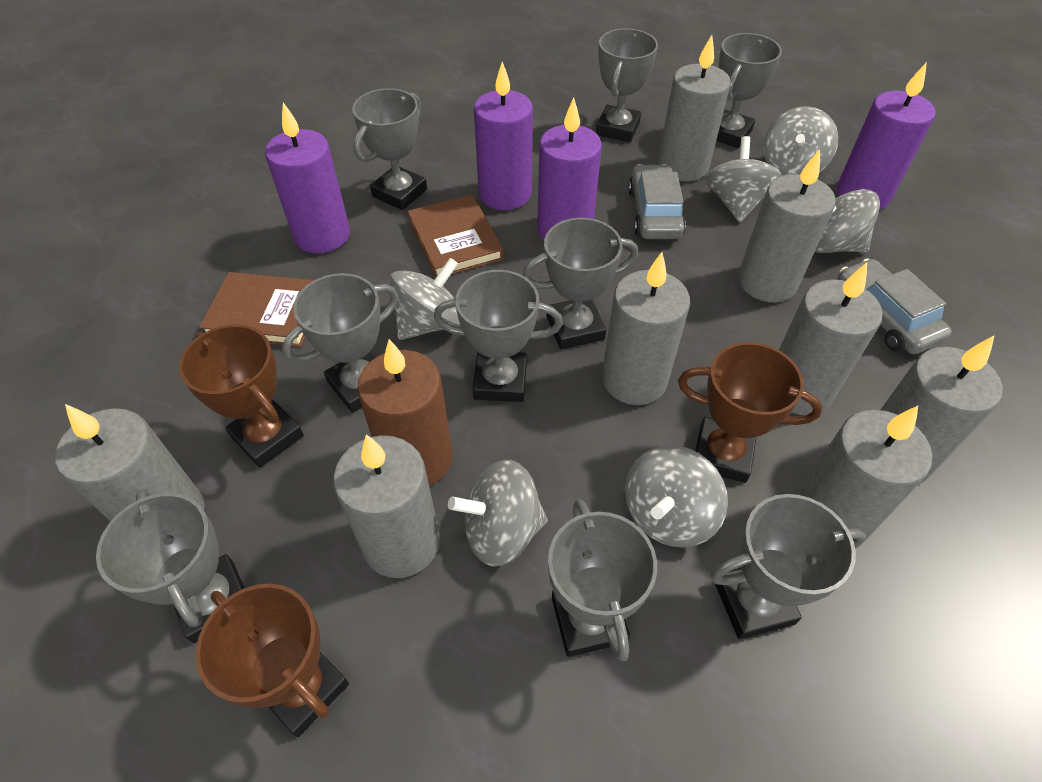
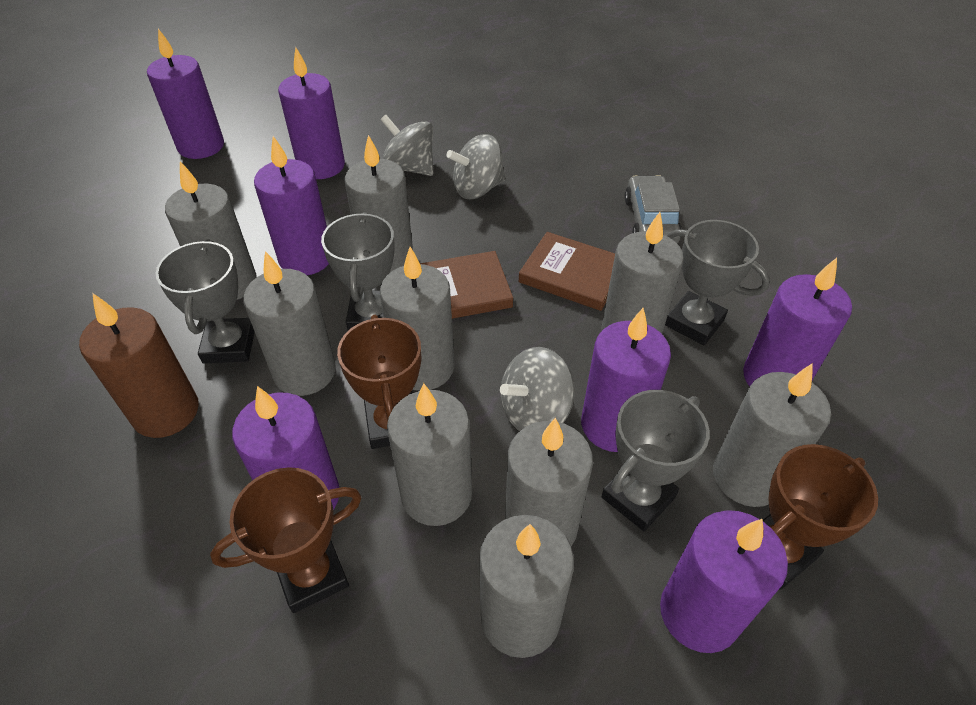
grey candle: 8 -> 9
grey car: 2 -> 1
grey spinning top: 6 -> 3
grey trophy: 9 -> 4
purple candle: 4 -> 7

